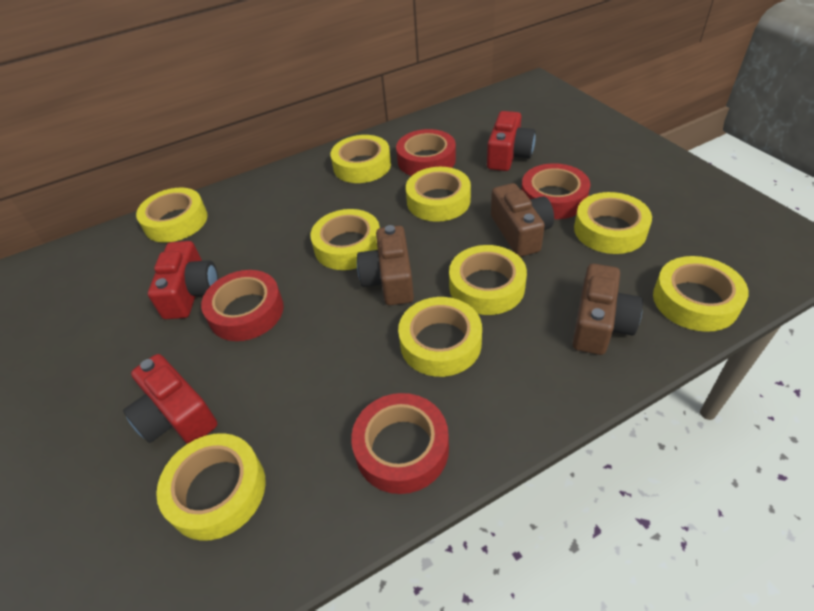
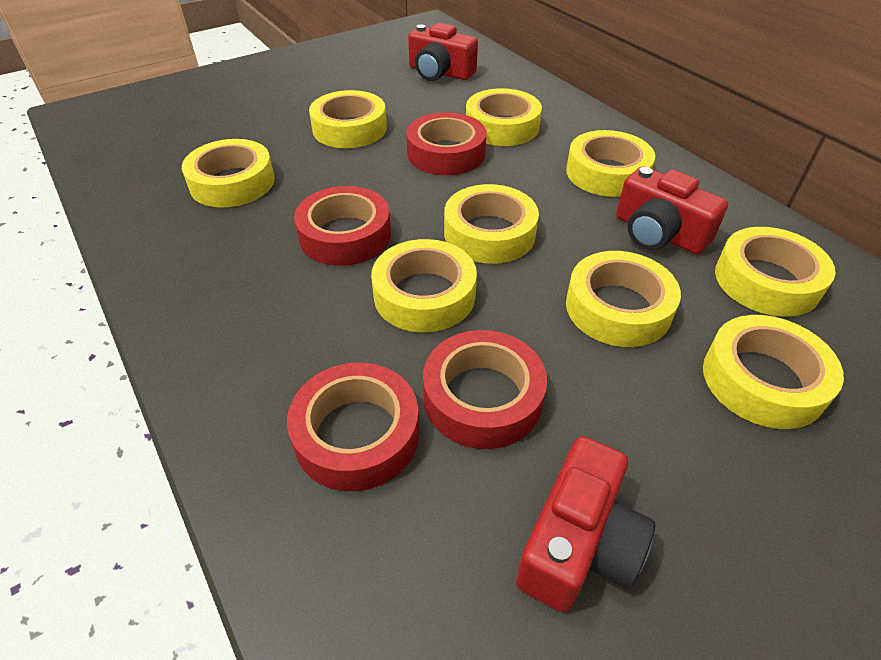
brown camera: 3 -> 0

